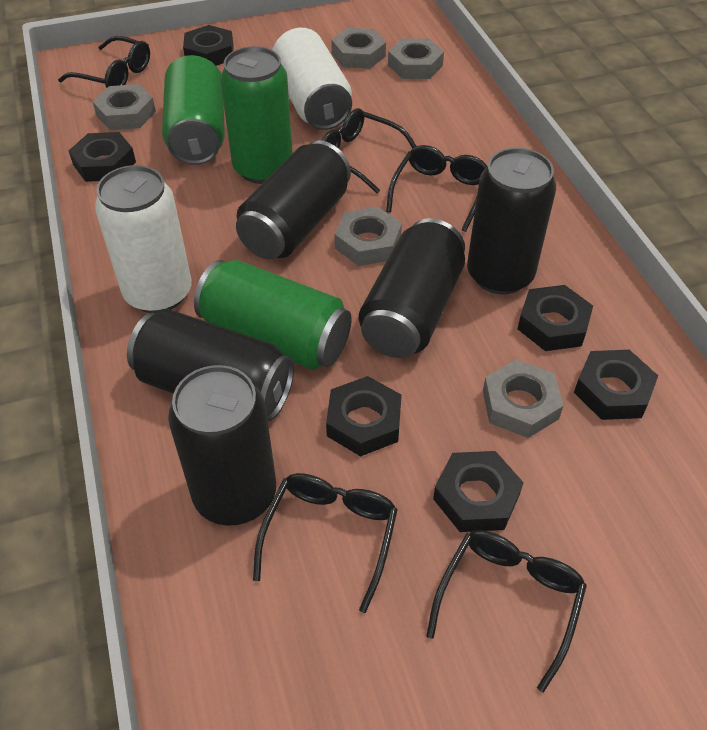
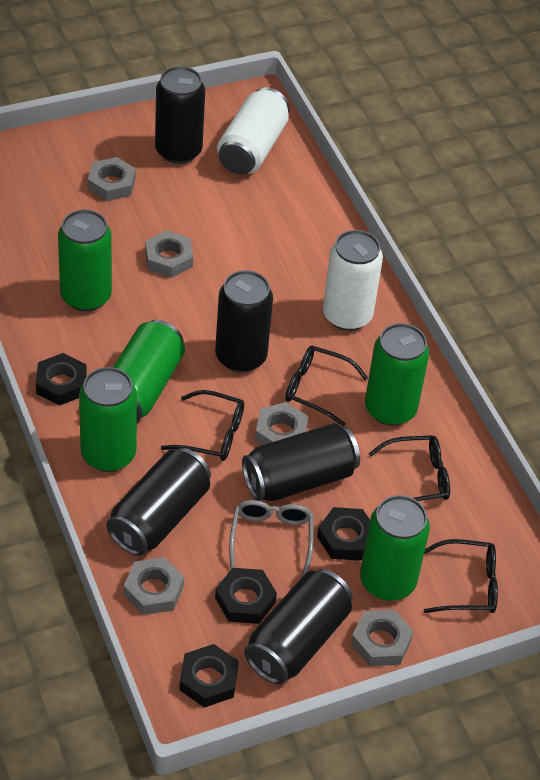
black glasses: 5 -> 4
black nut: 6 -> 4
green can: 3 -> 5
grey glasses: 0 -> 1

